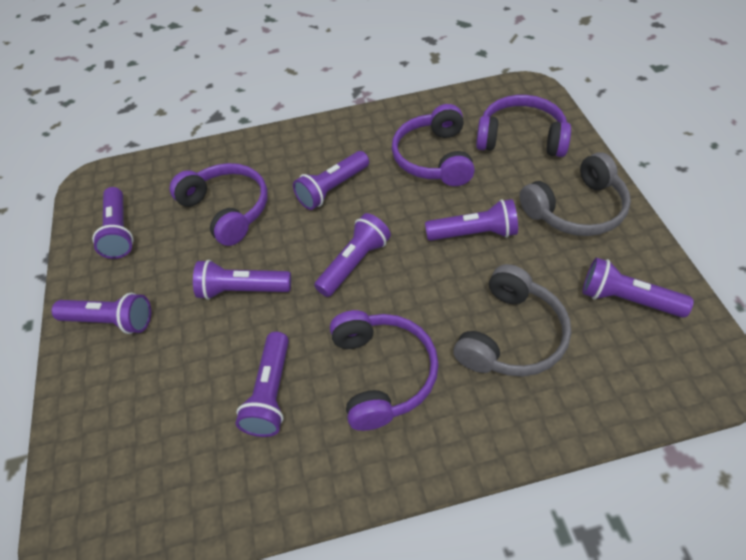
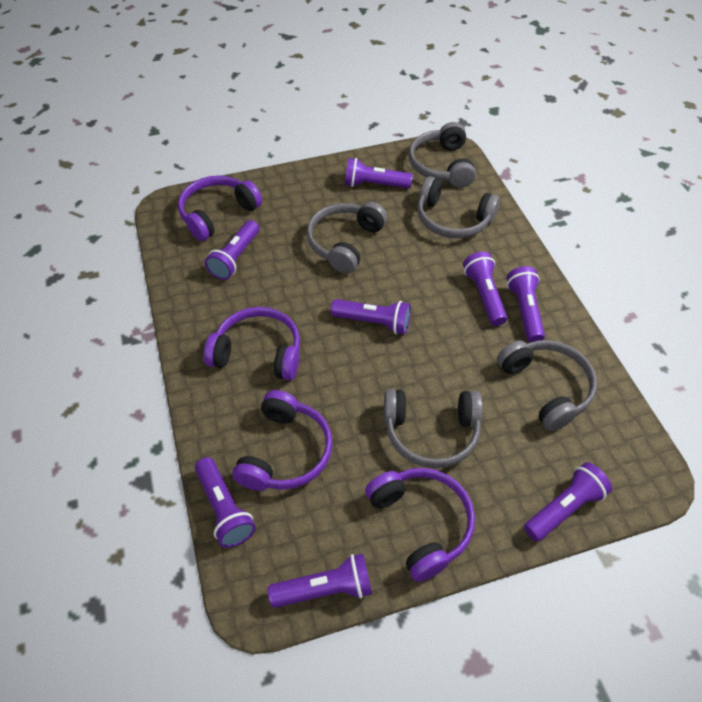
grey headphones: 2 -> 5

